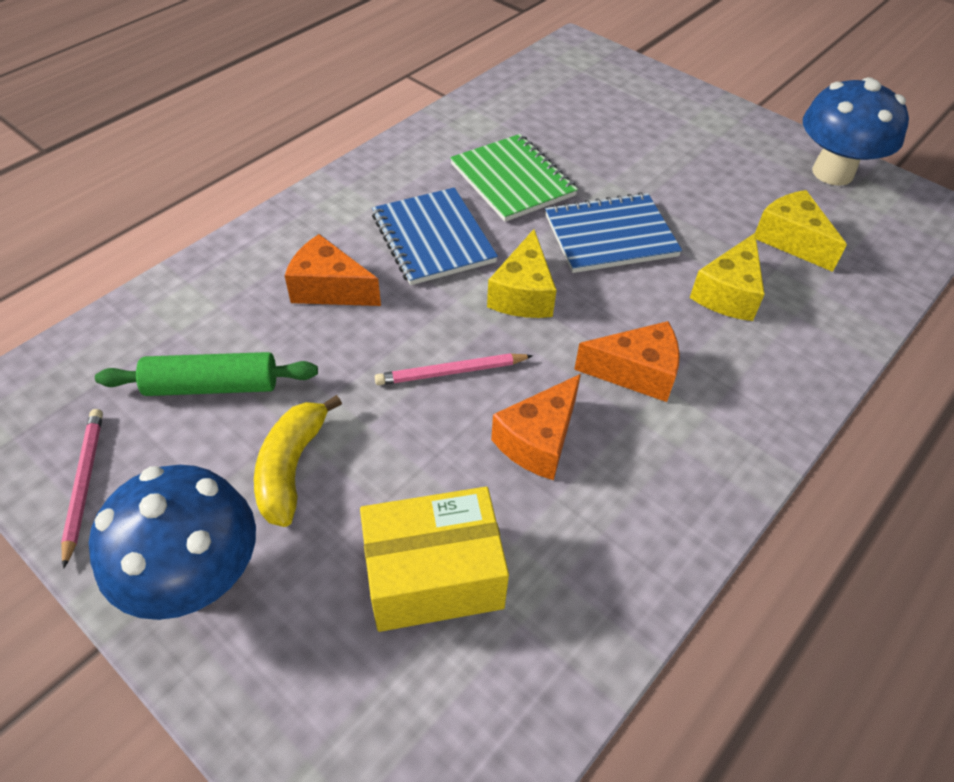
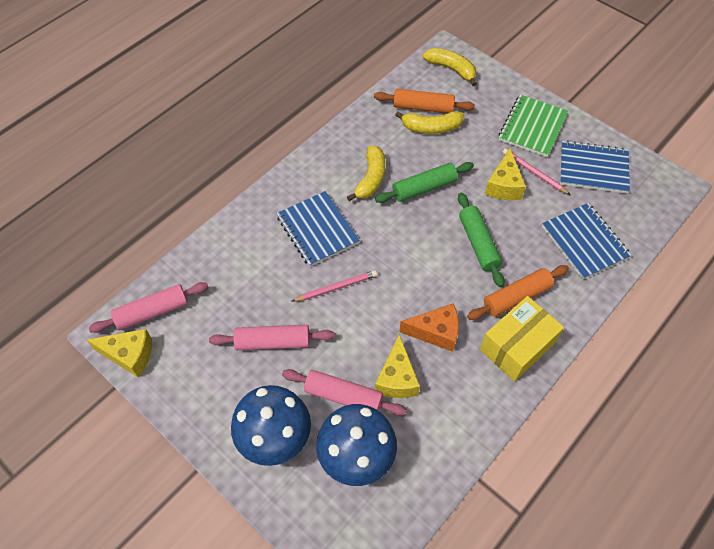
blue notebook: 2 -> 3
green rolling pin: 1 -> 2
orange cheese: 3 -> 1
orange rolling pin: 0 -> 2
pink rolling pin: 0 -> 3
yellow banana: 1 -> 3

